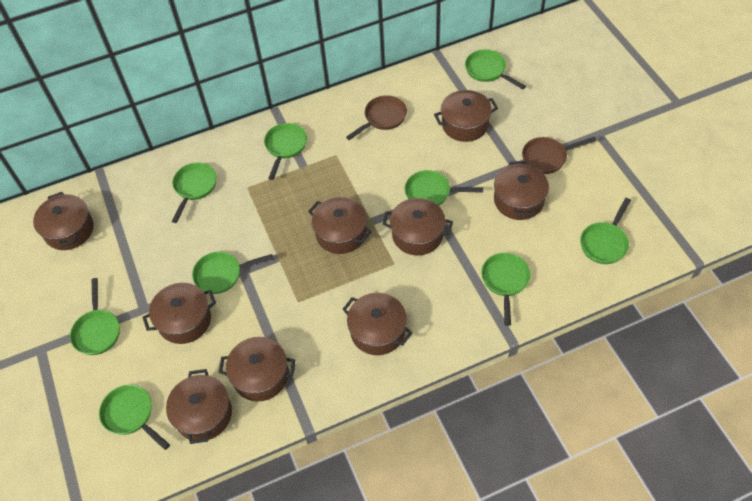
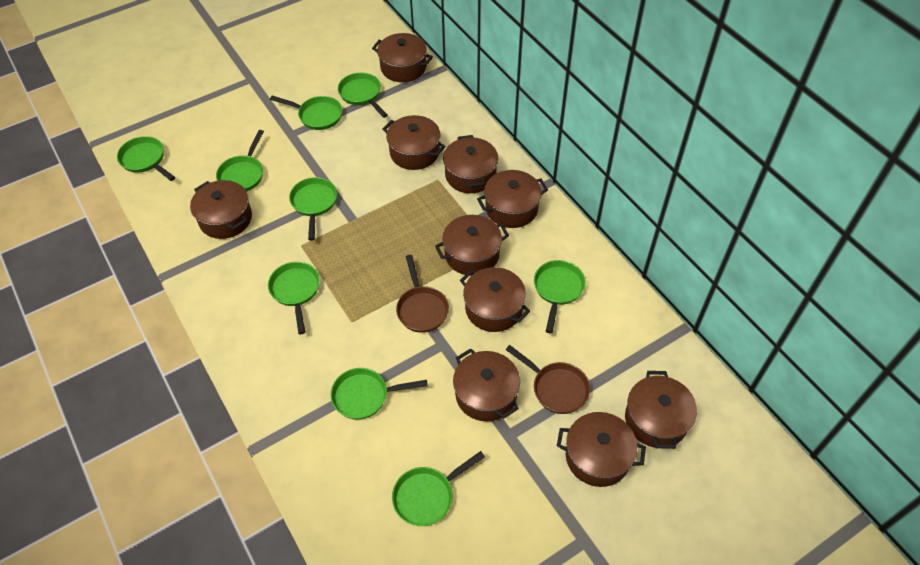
brown pot: 9 -> 10

